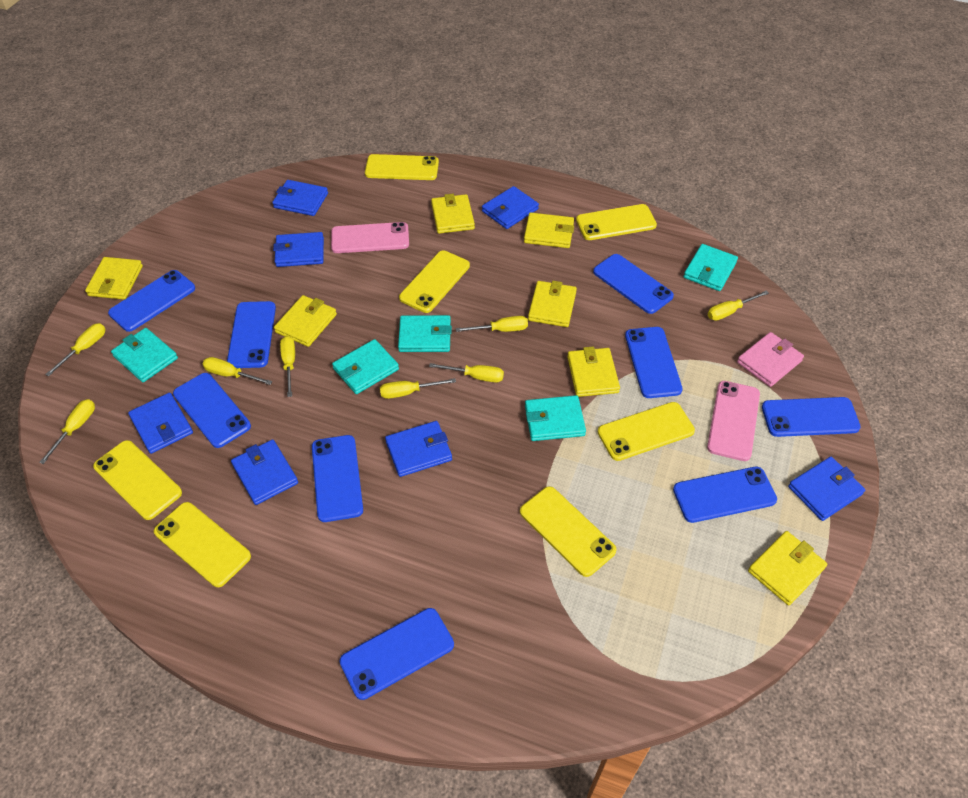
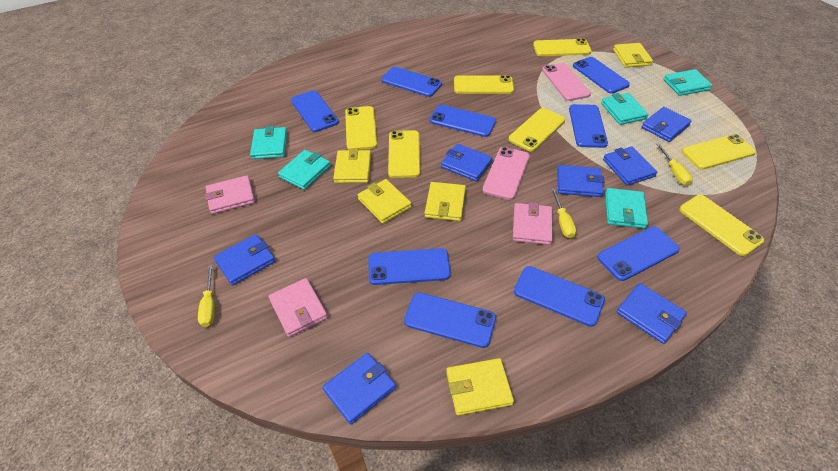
pink wallet: 1 -> 3
yellow screwdriver: 8 -> 3
yellow wallet: 7 -> 5

